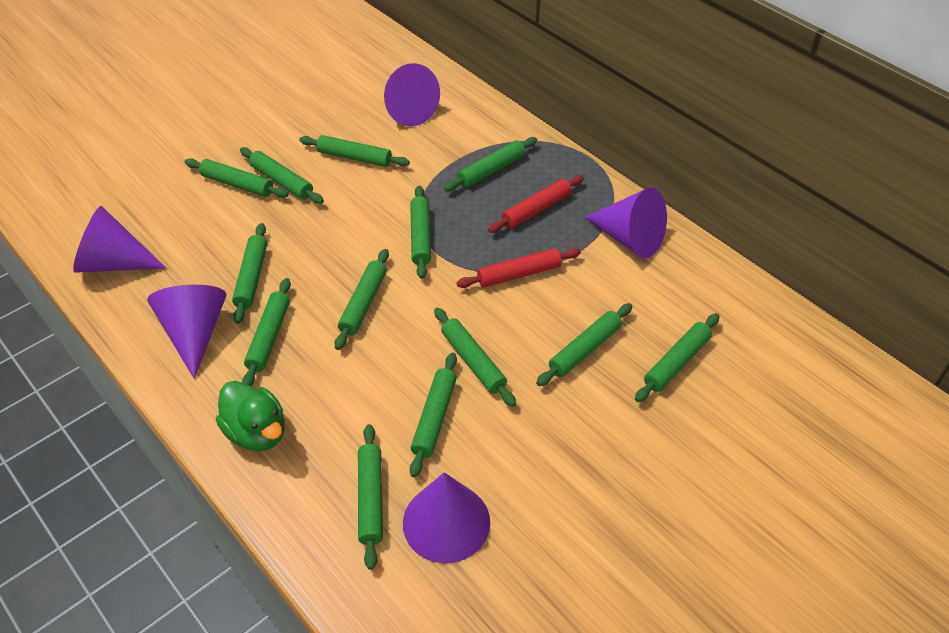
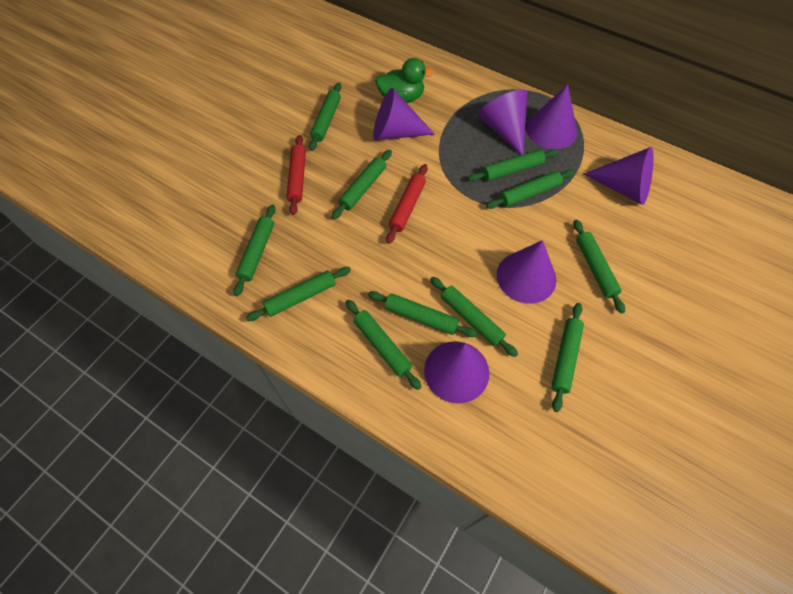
green rolling pin: 13 -> 11
purple cone: 5 -> 6

